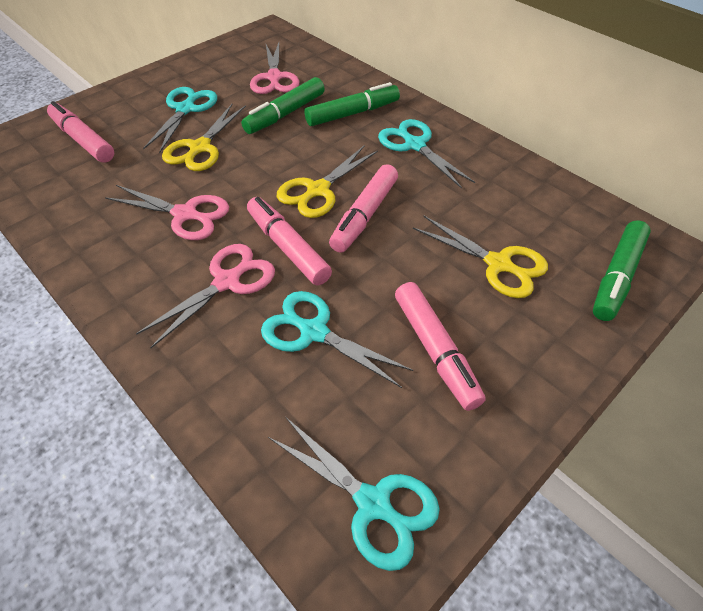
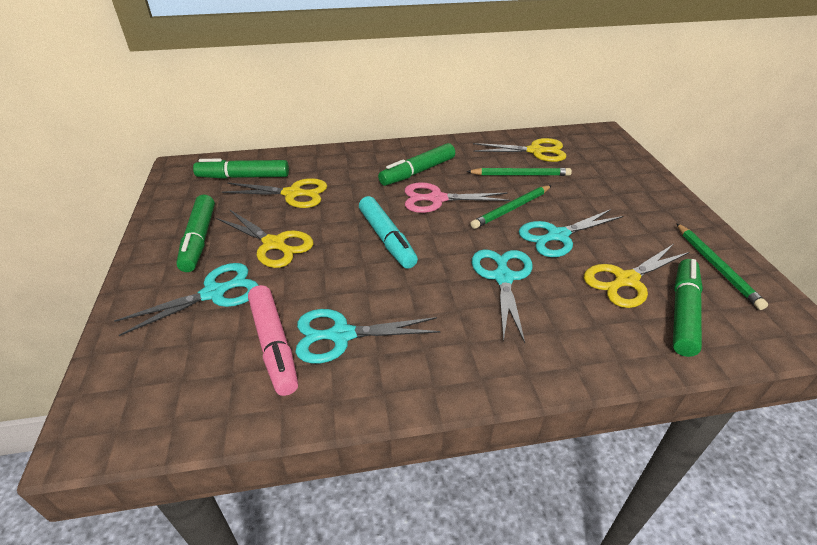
green marker: 3 -> 4
green pencil: 0 -> 3
pink marker: 4 -> 1
pink scissors: 3 -> 1
turquoise marker: 0 -> 1
yellow scissors: 3 -> 4

